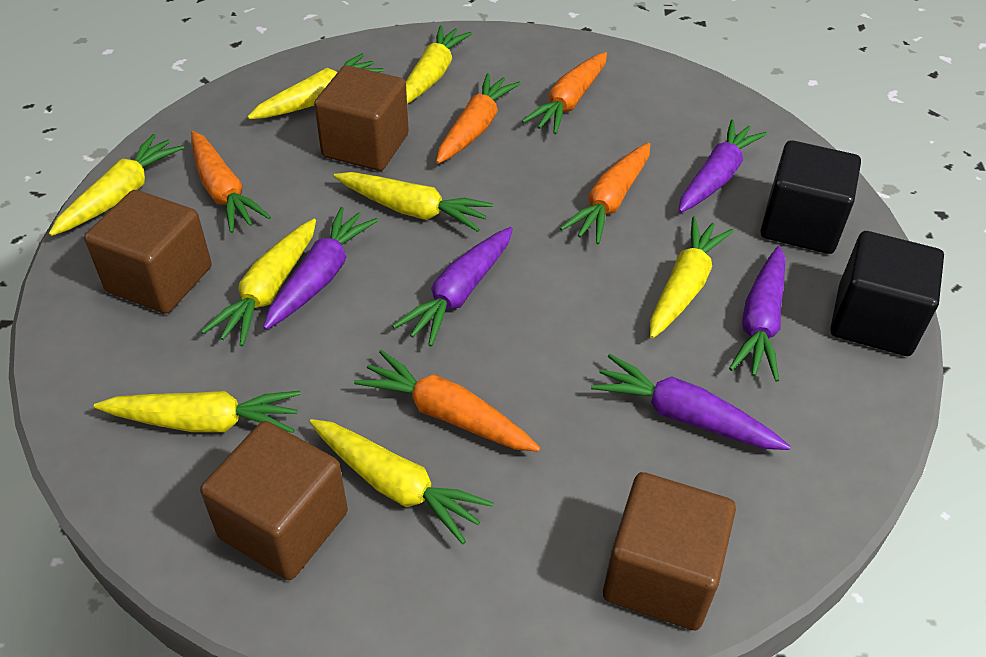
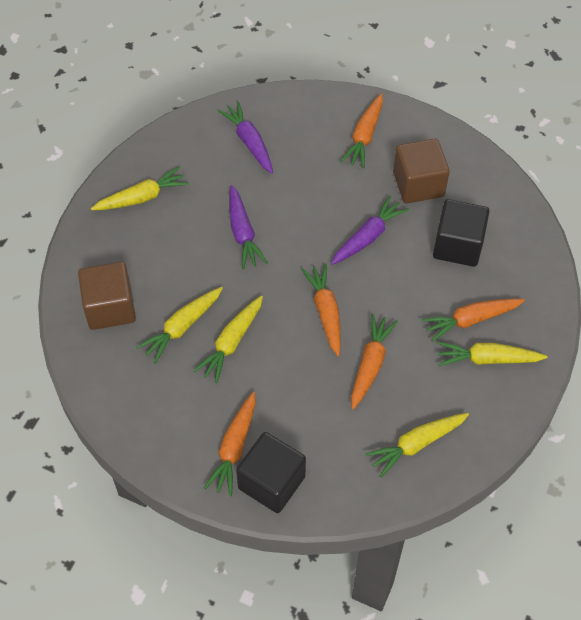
brown cube: 4 -> 2
purple carrot: 5 -> 3
yellow carrot: 8 -> 5

